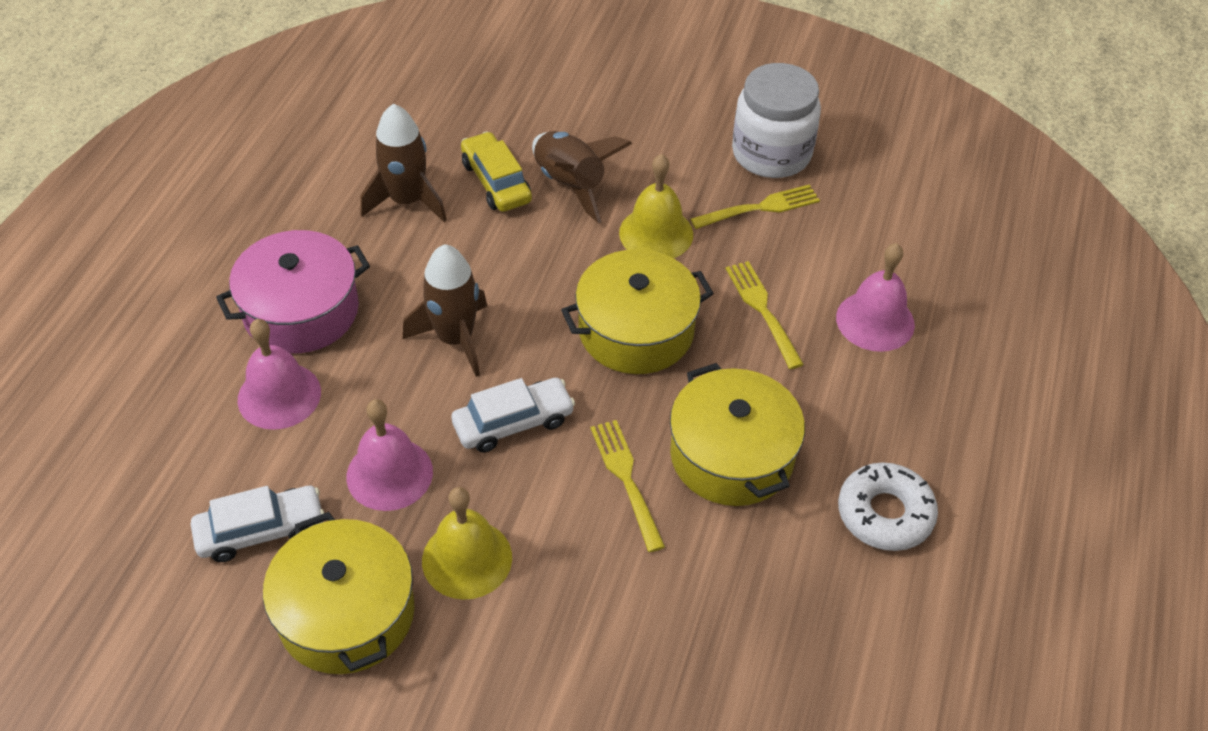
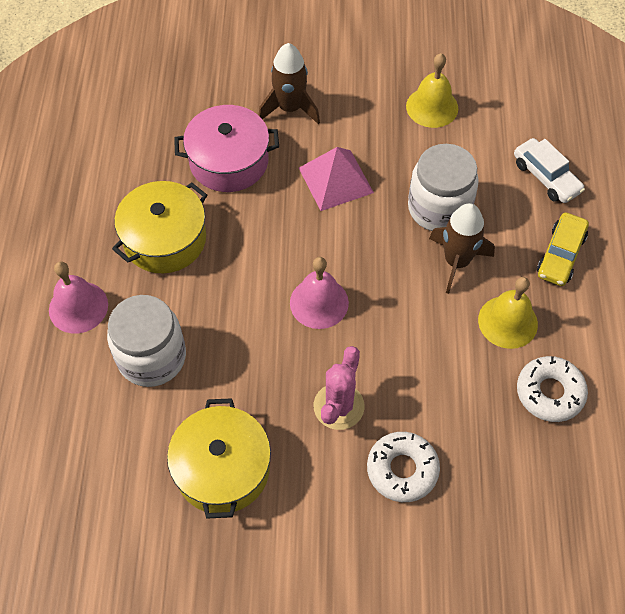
brown rocket: 3 -> 2
pink bell: 3 -> 2
pink cactus: 0 -> 1
pink pyramid: 0 -> 1
white car: 2 -> 1
white donut: 1 -> 2
white jar: 1 -> 2
yellow fork: 3 -> 0
yellow pot: 3 -> 2

